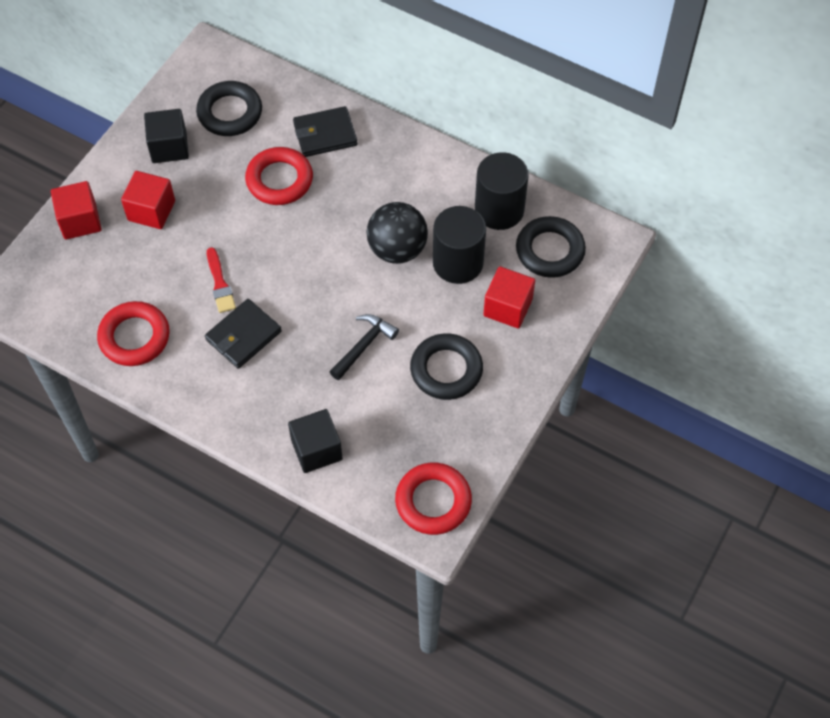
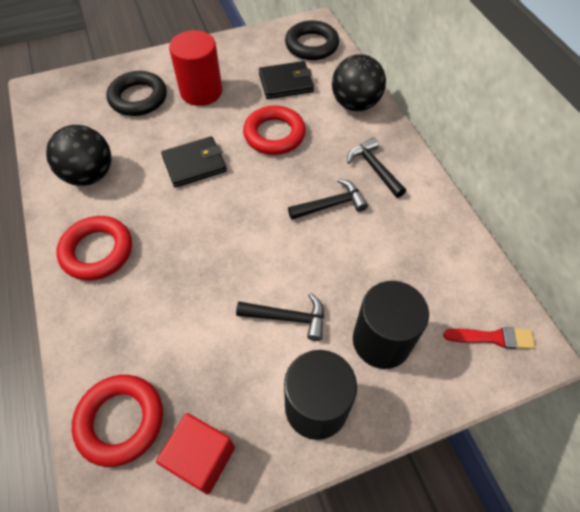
black ball: 1 -> 2
black cube: 2 -> 0
black hammer: 1 -> 3
black ring: 3 -> 2
red cube: 3 -> 1
red cylinder: 0 -> 1

